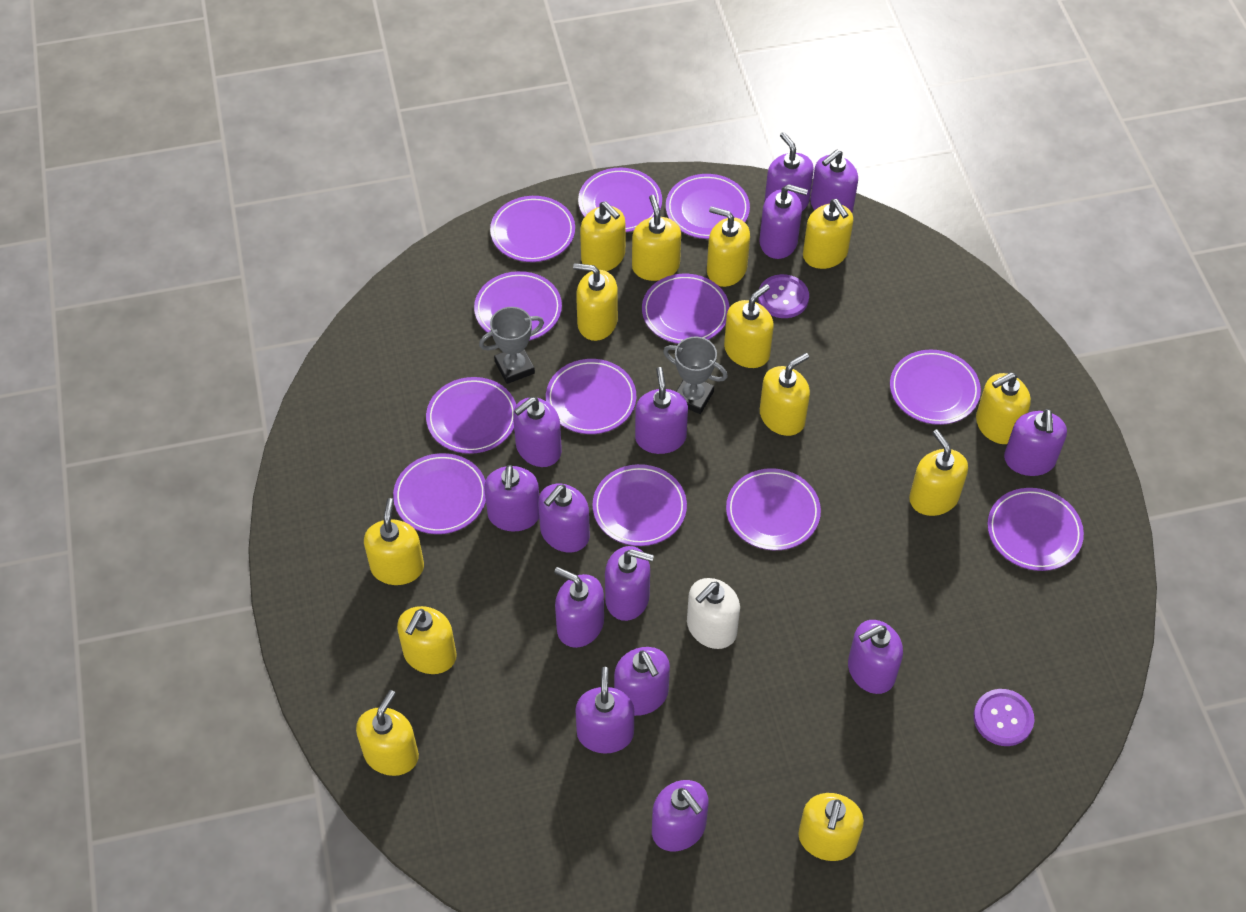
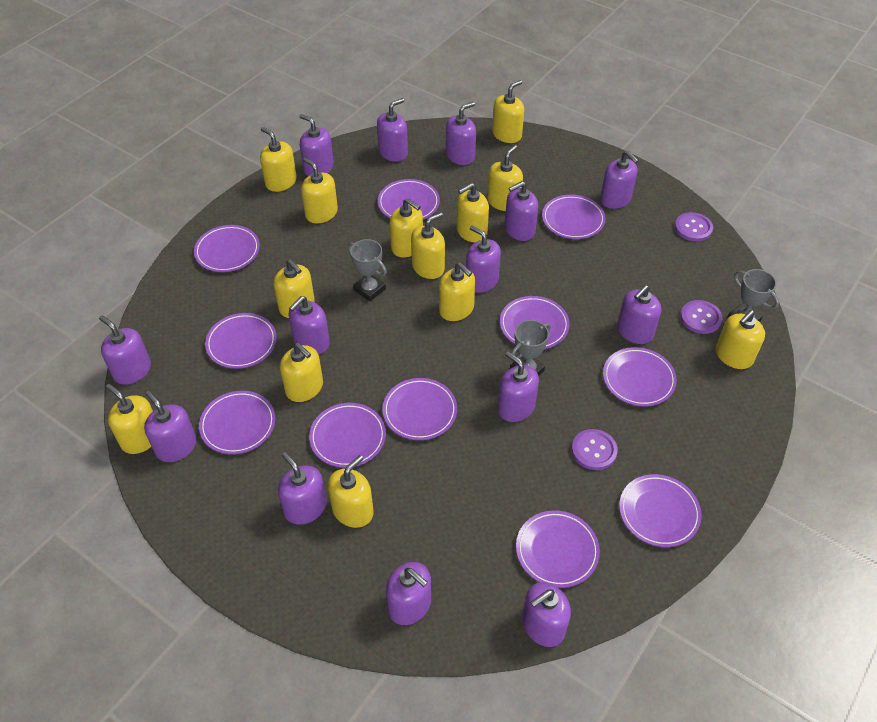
grey trophy: 2 -> 3
purple button: 2 -> 3
purple plate: 12 -> 11
white soap dispenser: 1 -> 0

